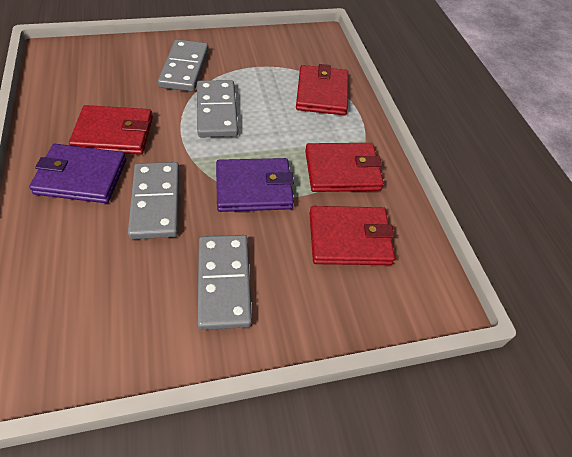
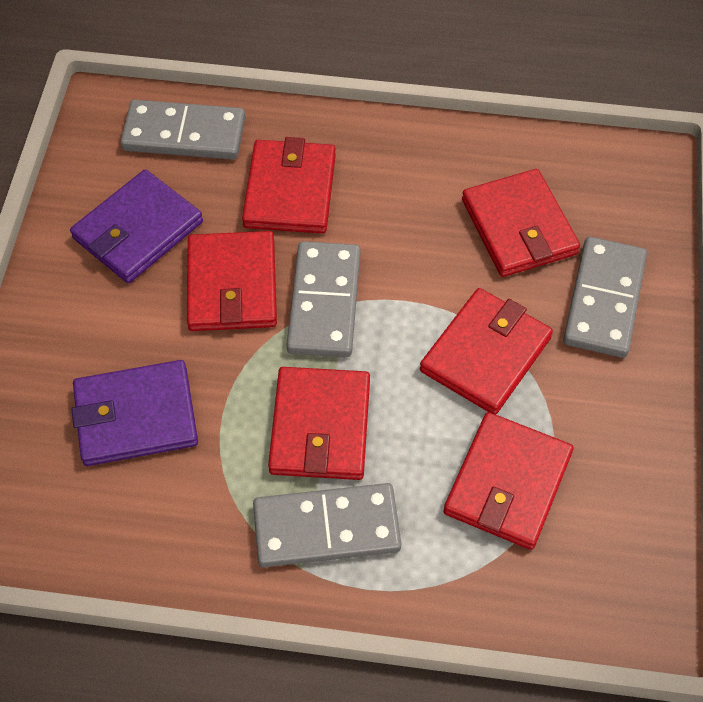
red wallet: 4 -> 6

